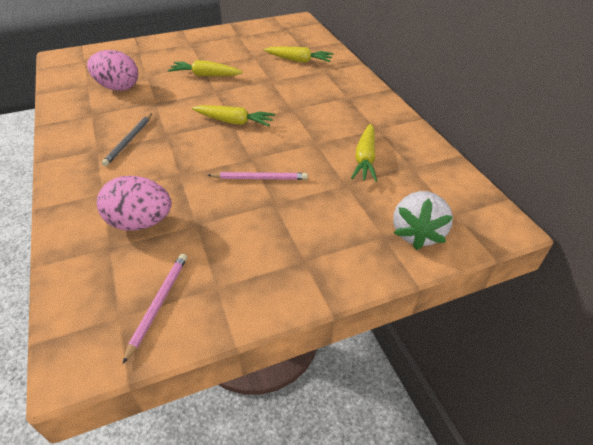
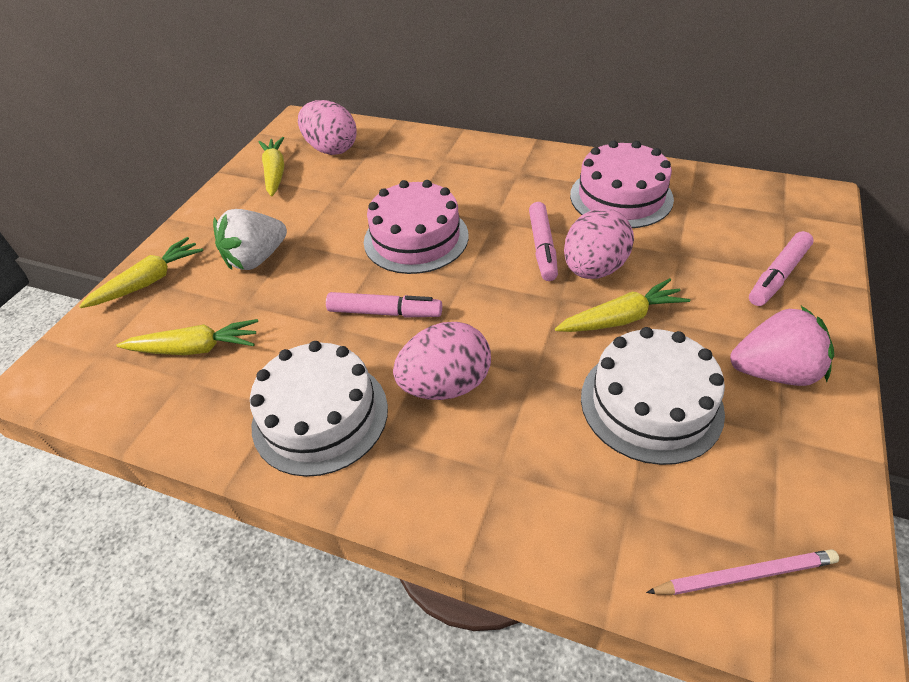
grey pencil: 1 -> 0
pink cake: 0 -> 2
pink egg: 2 -> 3
pink marker: 0 -> 3
pink pencil: 2 -> 1
pink strawberry: 0 -> 1
white cake: 0 -> 2

